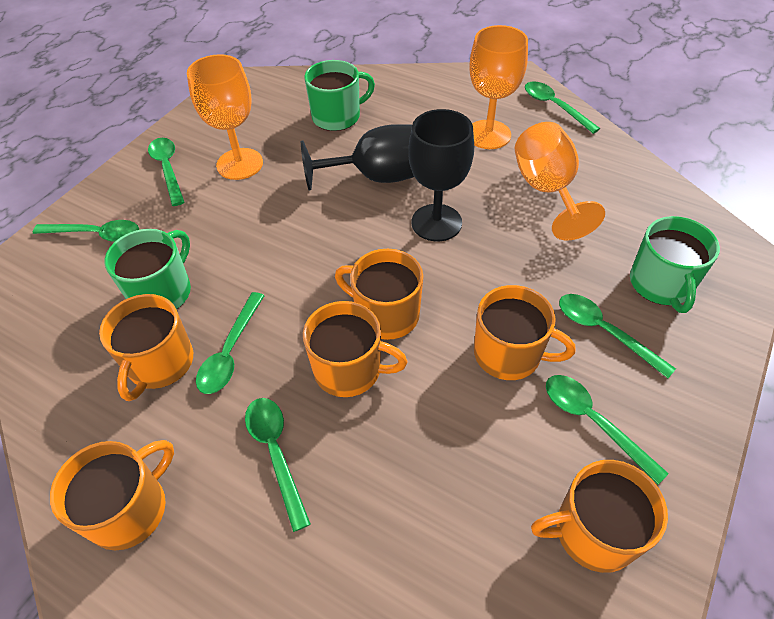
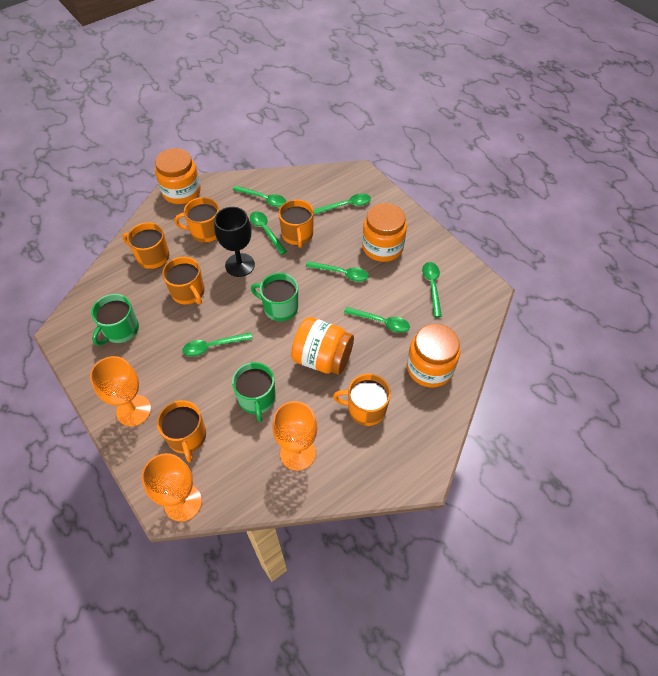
black goblet: 2 -> 1
orange jar: 0 -> 4

